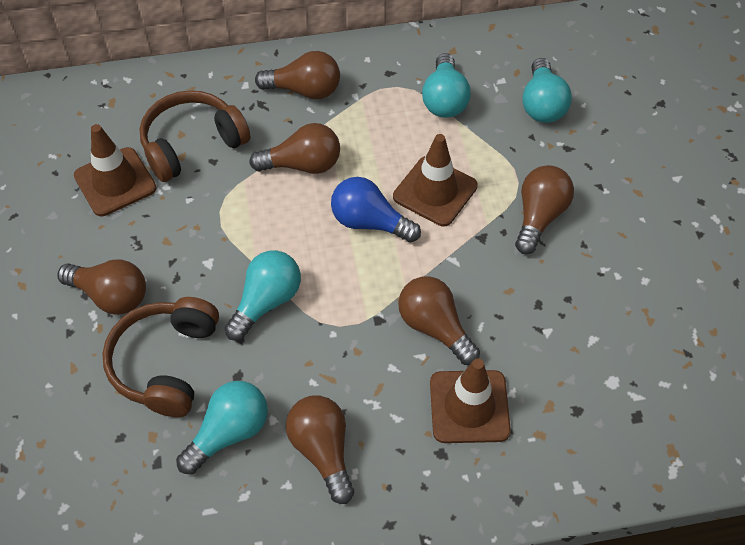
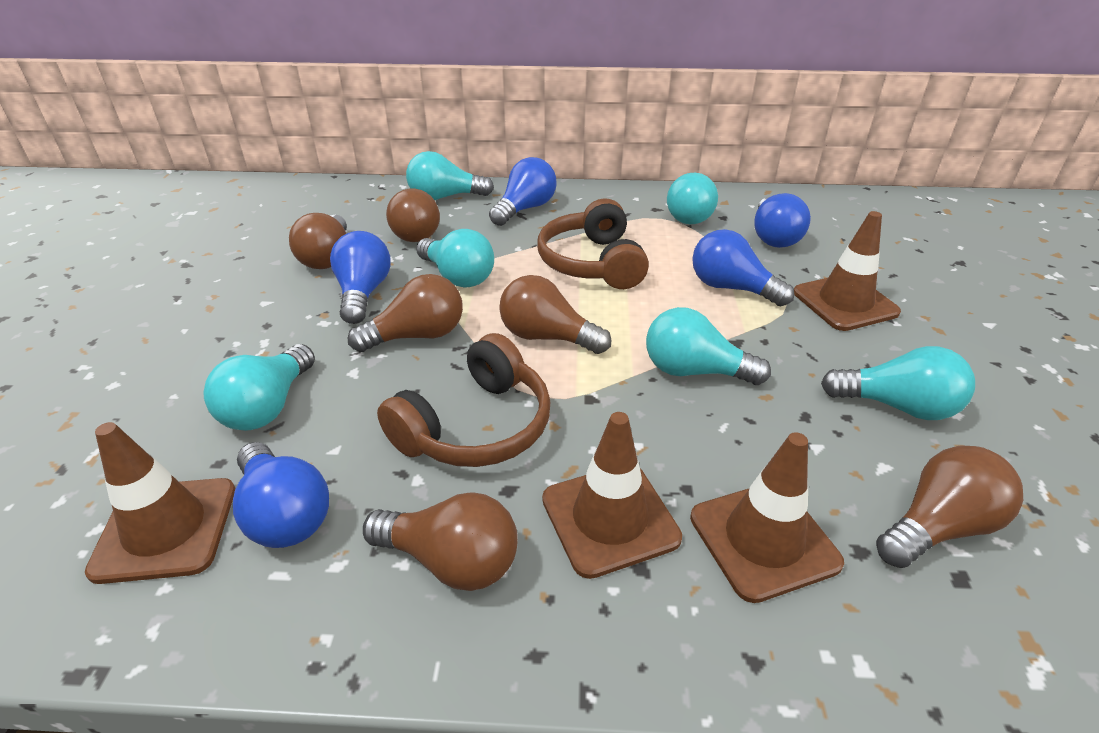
blue light bulb: 1 -> 5
brown traffic cone: 3 -> 4
turquoise light bulb: 4 -> 6

